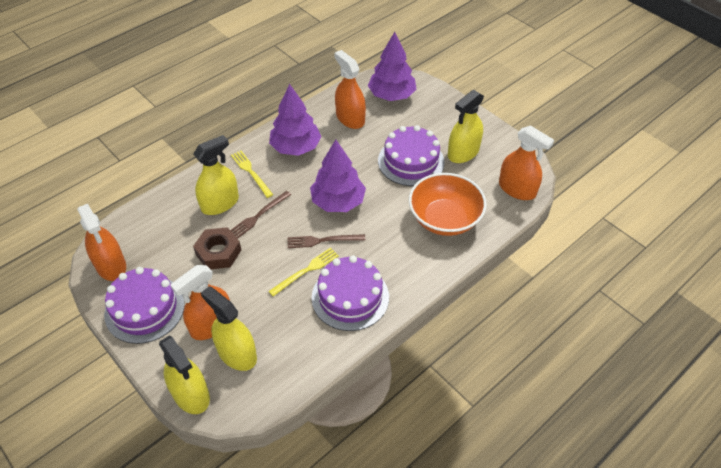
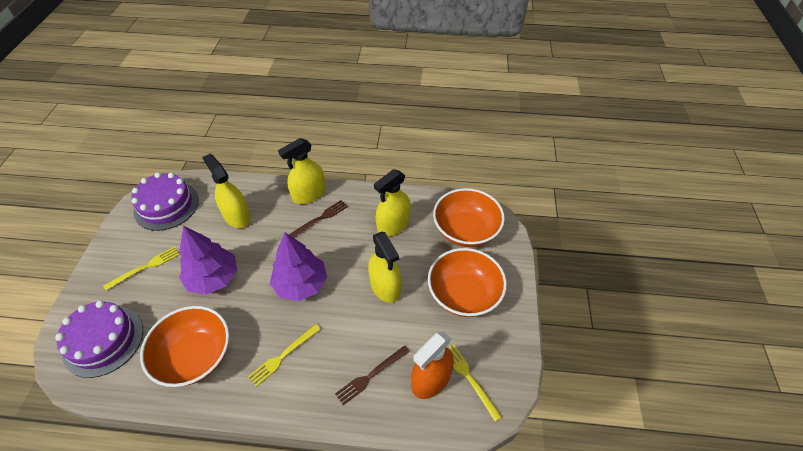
brown nut: 1 -> 0
orange bowl: 1 -> 3
orange spray bottle: 4 -> 1
purple cake: 3 -> 2
purple tree: 3 -> 2
yellow fork: 2 -> 3

